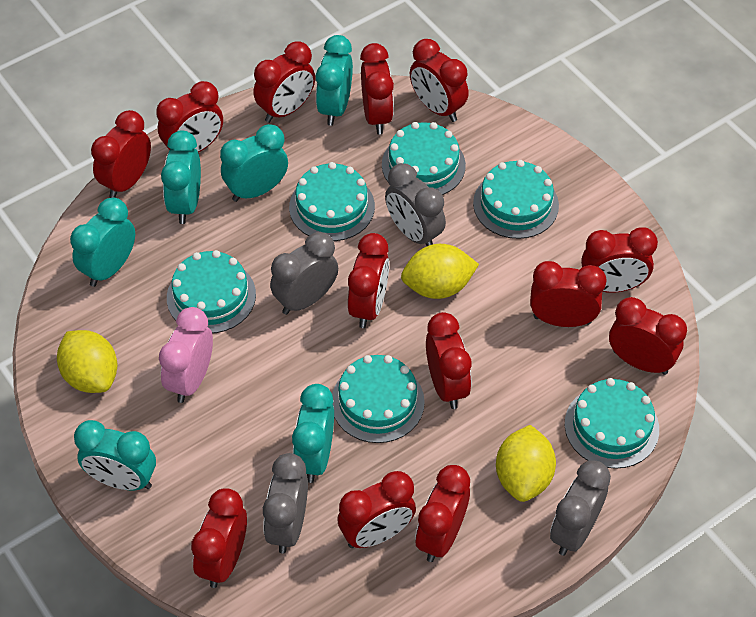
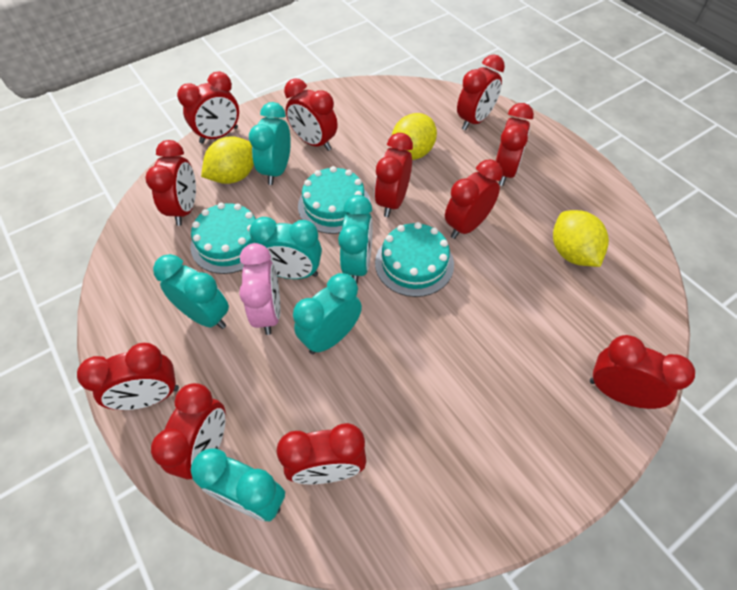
grey clock: 4 -> 0
red clock: 13 -> 11
turquoise cake: 6 -> 3

